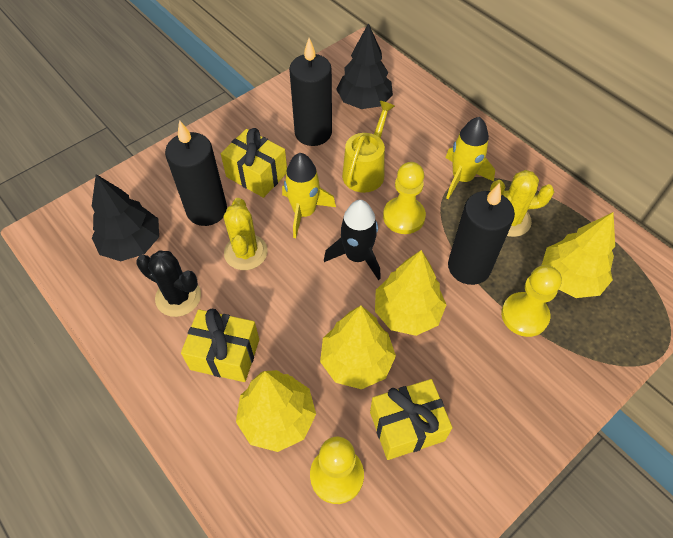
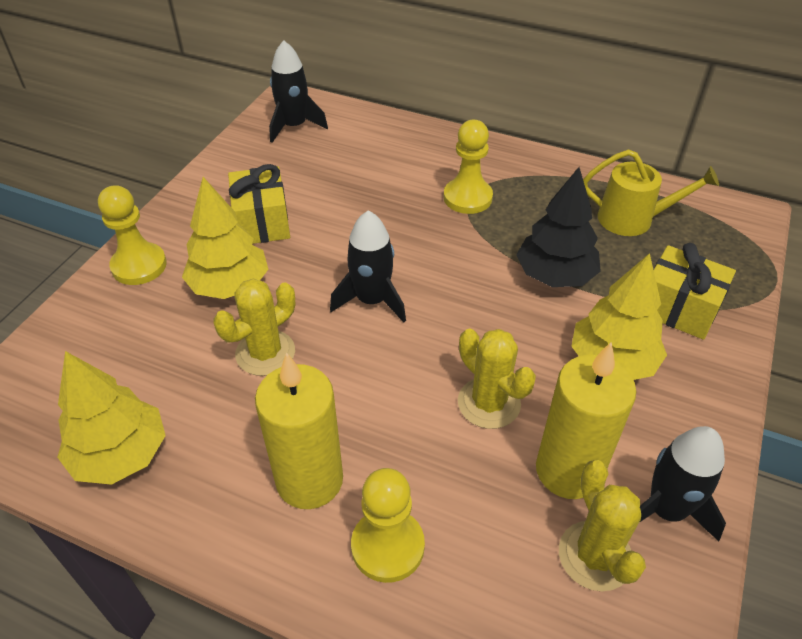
black cactus: 1 -> 0
black candle: 3 -> 0
black rocket: 1 -> 3
black tree: 2 -> 1
yellow cactus: 2 -> 3
yellow candle: 0 -> 2
yellow gift: 3 -> 2
yellow rocket: 2 -> 0
yellow tree: 4 -> 3

